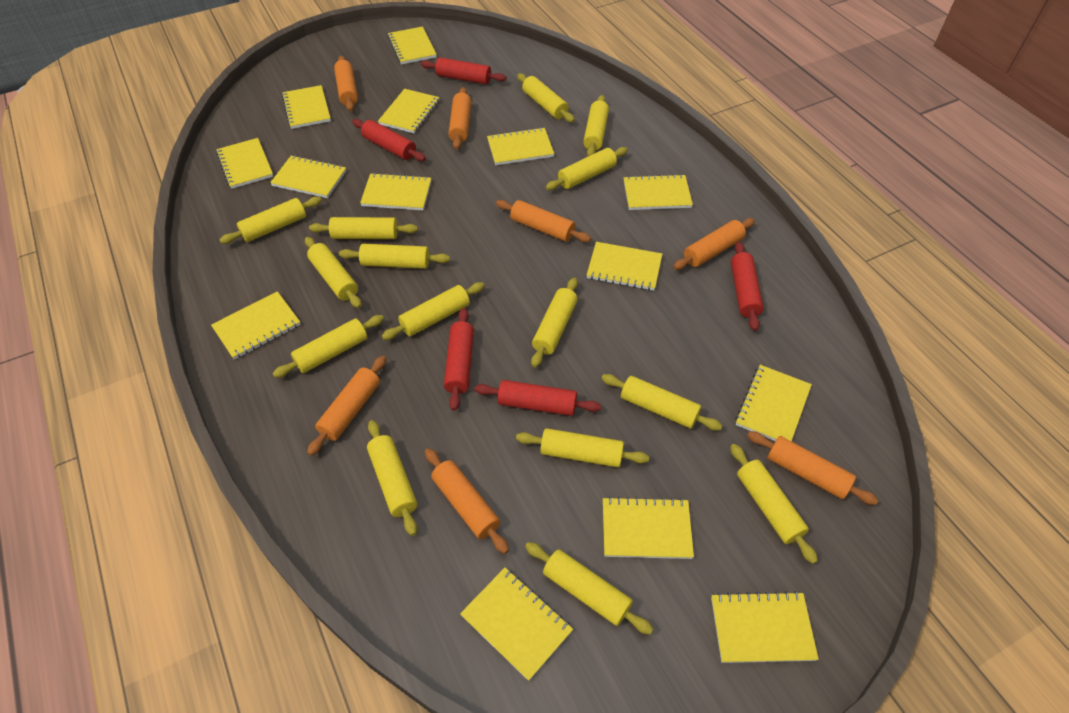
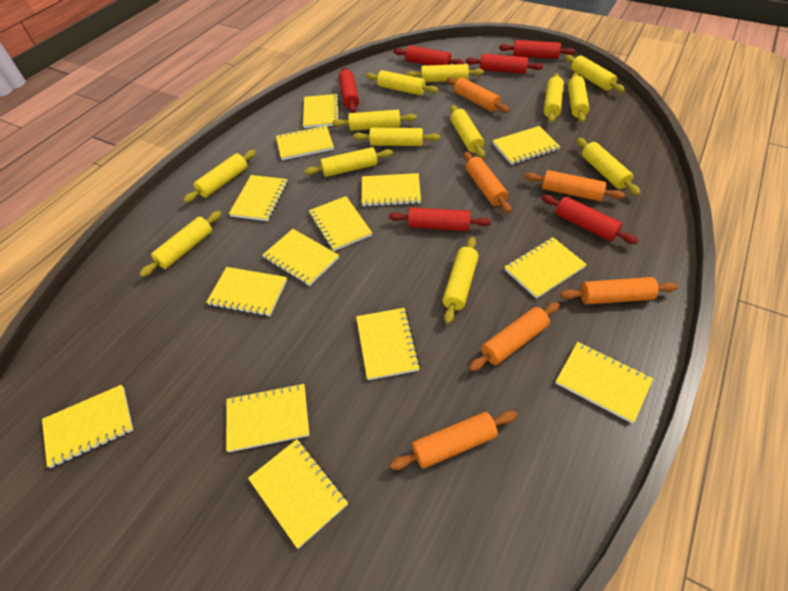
orange rolling pin: 7 -> 6
red rolling pin: 5 -> 6
yellow rolling pin: 15 -> 13

